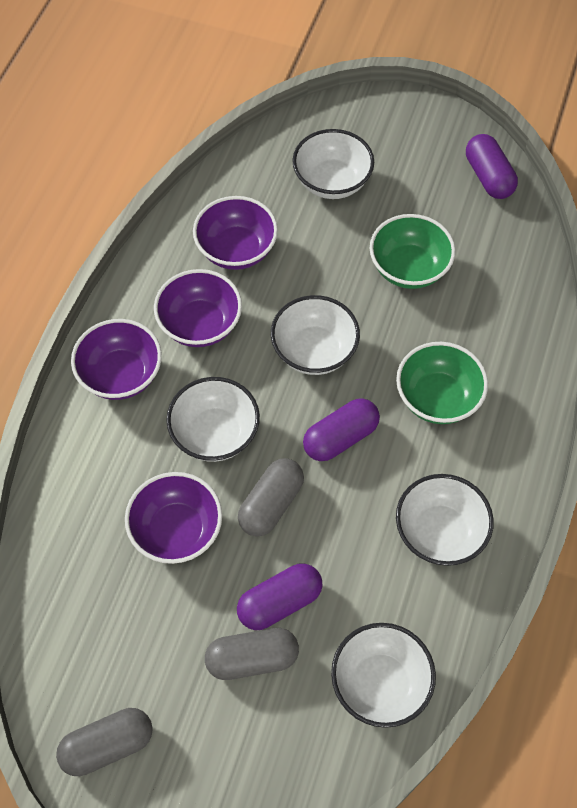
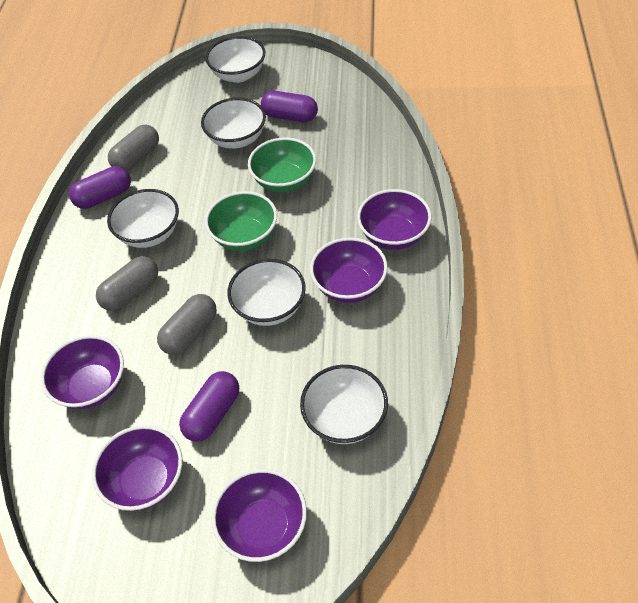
purple bowl: 4 -> 5

